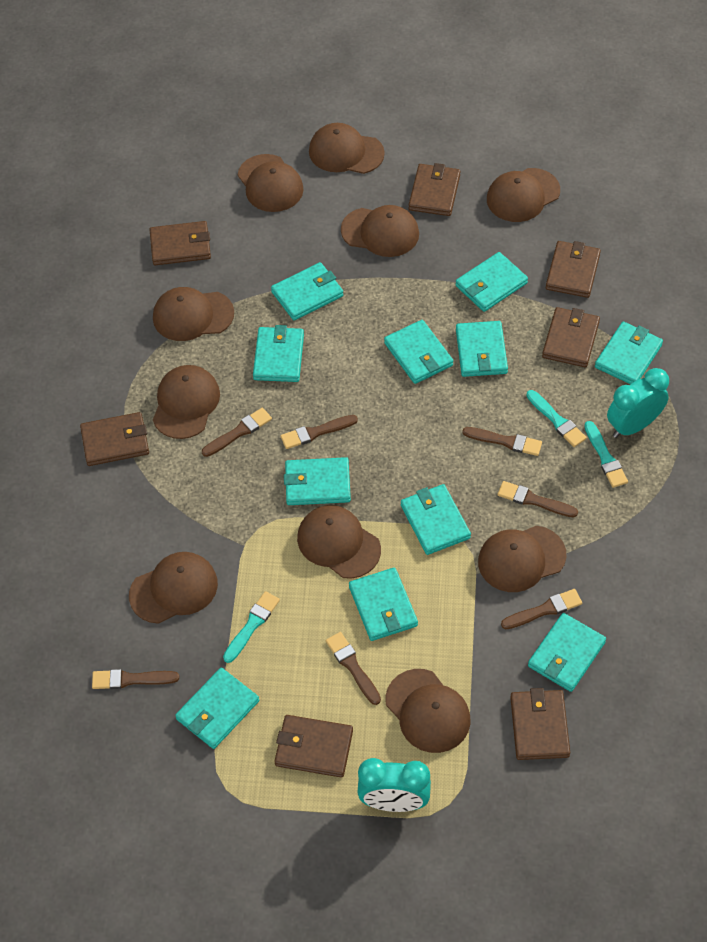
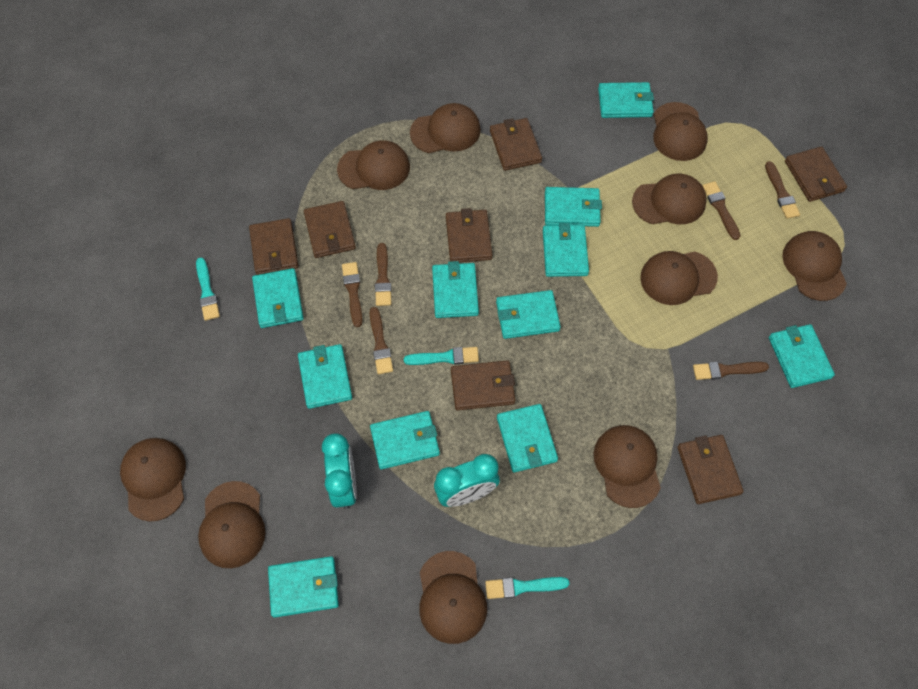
brown brush: 7 -> 6

